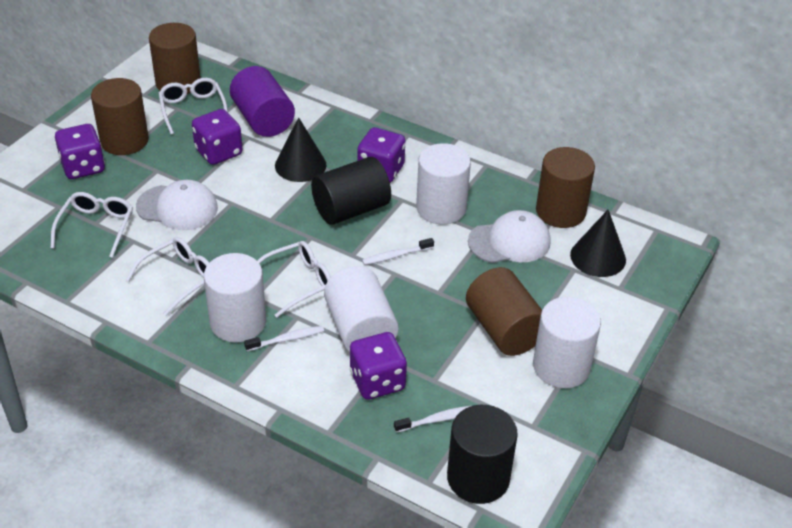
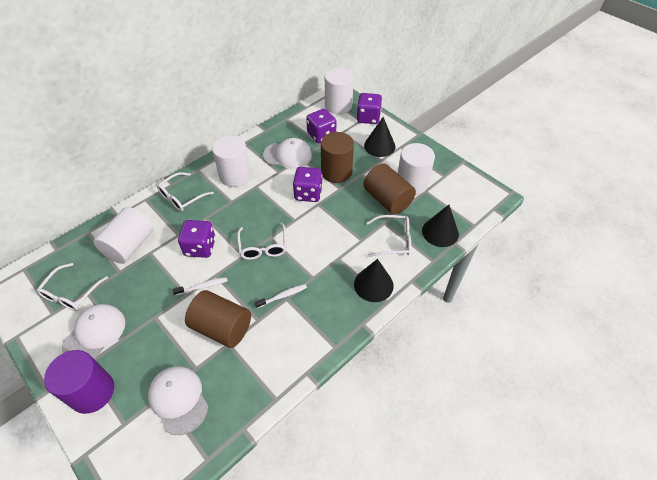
black cone: 2 -> 3
black cylinder: 2 -> 0
brown cylinder: 4 -> 3
white cap: 2 -> 3
white toothbrush: 3 -> 2

